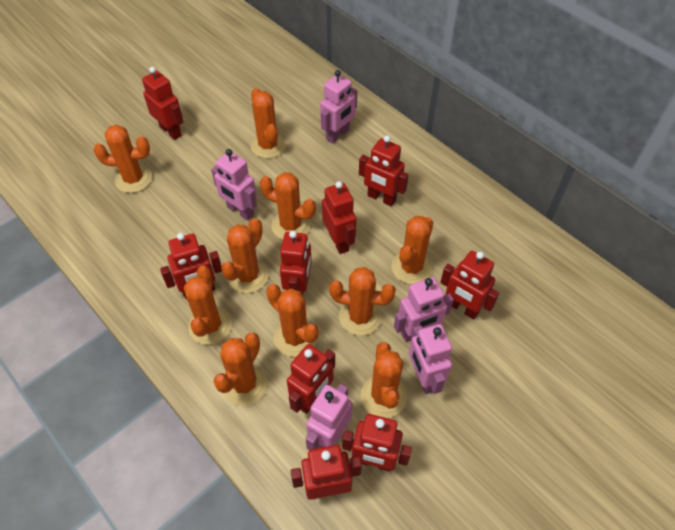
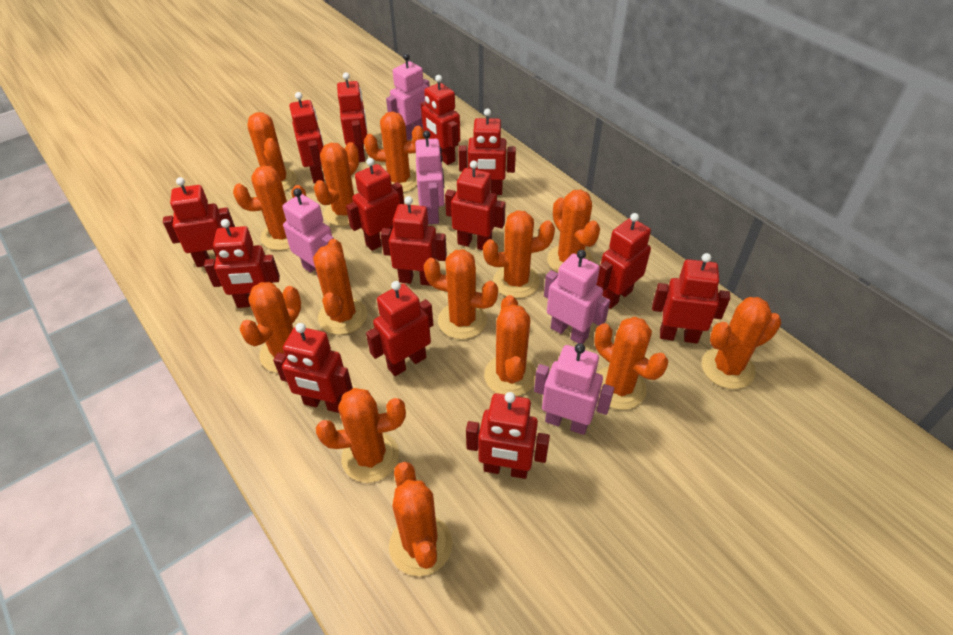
orange cactus: 10 -> 14
red robot: 9 -> 14

